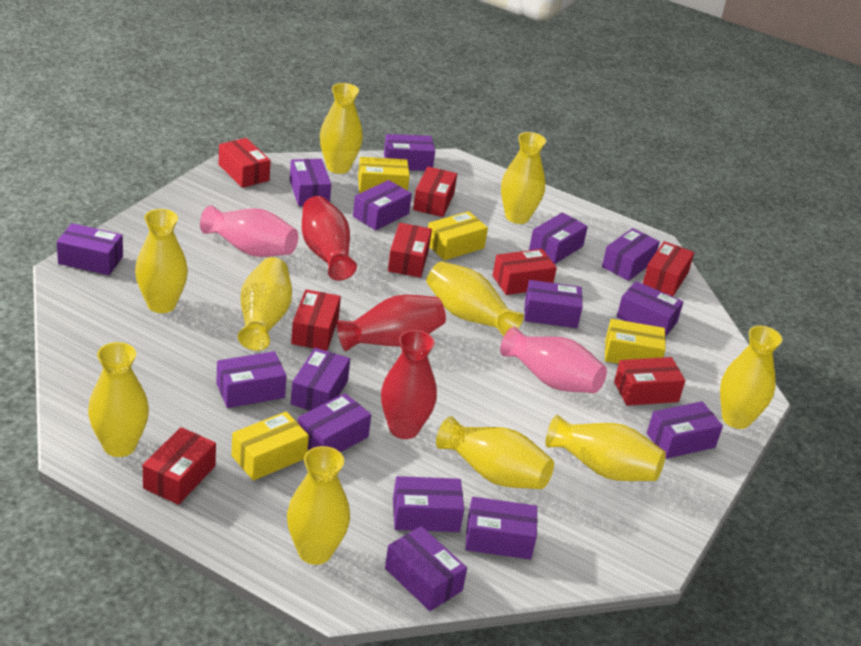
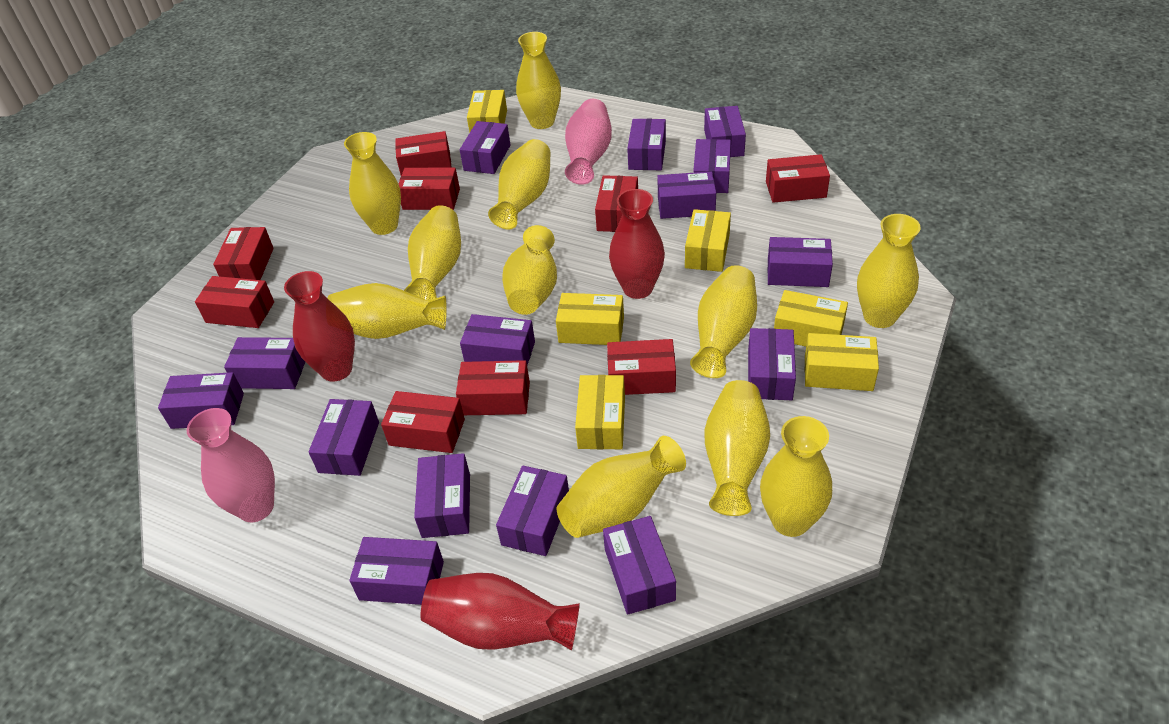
red box: 8 -> 9
yellow box: 4 -> 6
yellow vase: 10 -> 11

